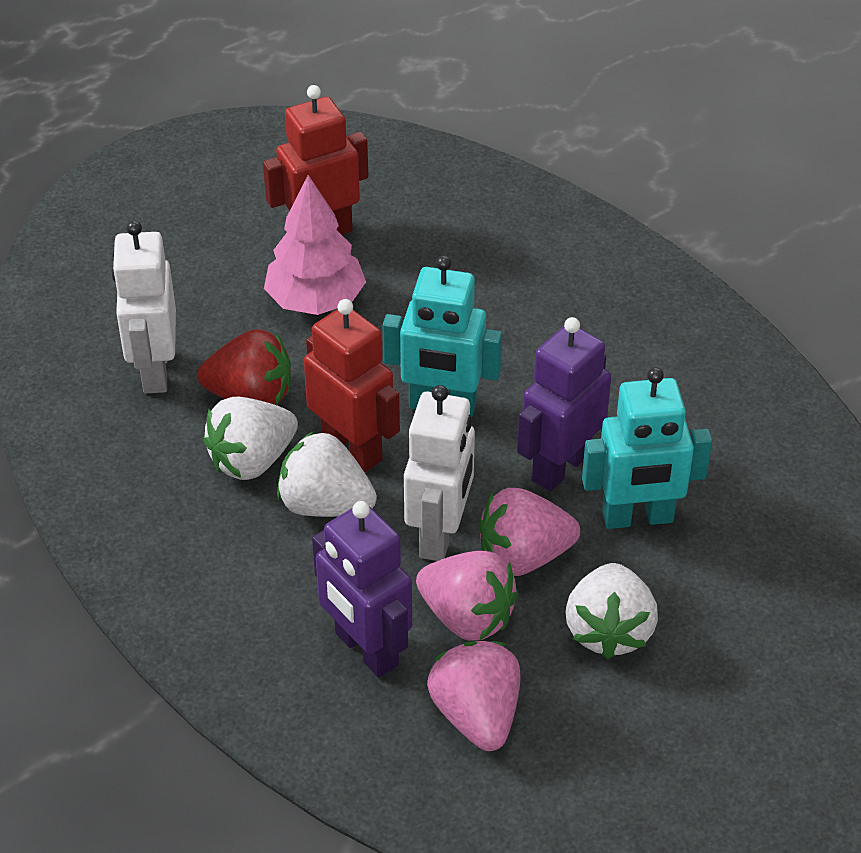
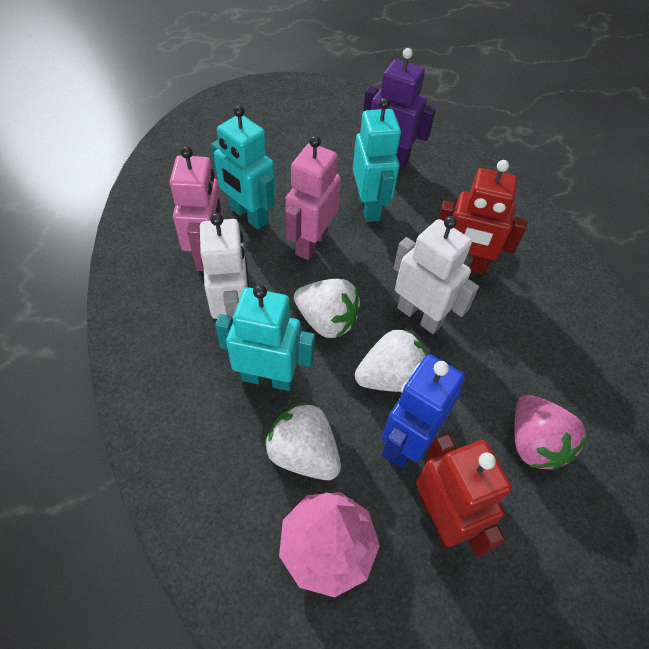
blue robot: 0 -> 1
pink robot: 0 -> 2
pink strawberry: 3 -> 1
purple robot: 2 -> 1
red strawberry: 1 -> 0
turquoise robot: 2 -> 3

